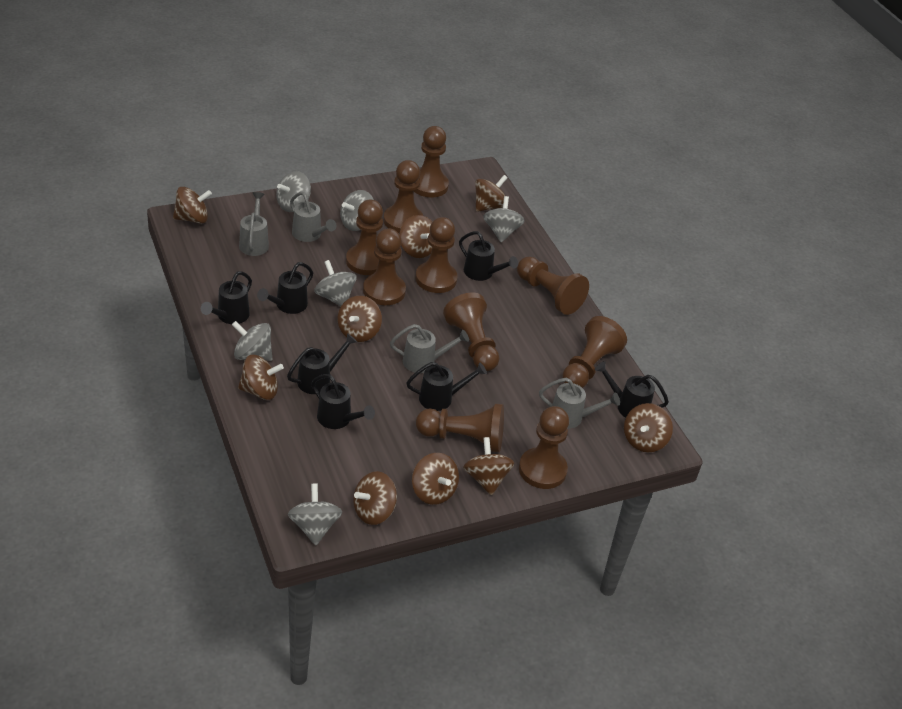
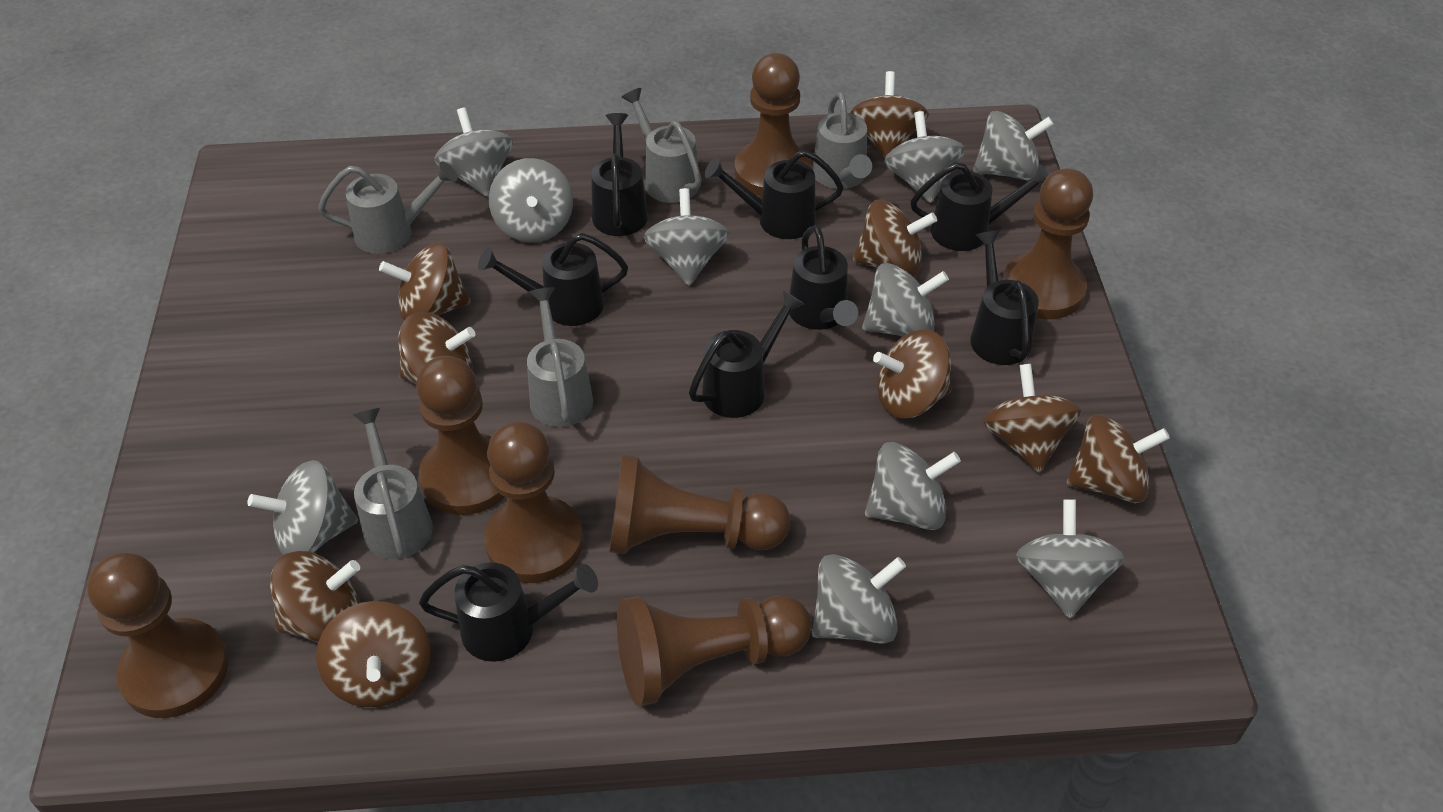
black watering can: 7 -> 8
brown pawn: 10 -> 7
grey spinning top: 6 -> 10
grey watering can: 4 -> 5

